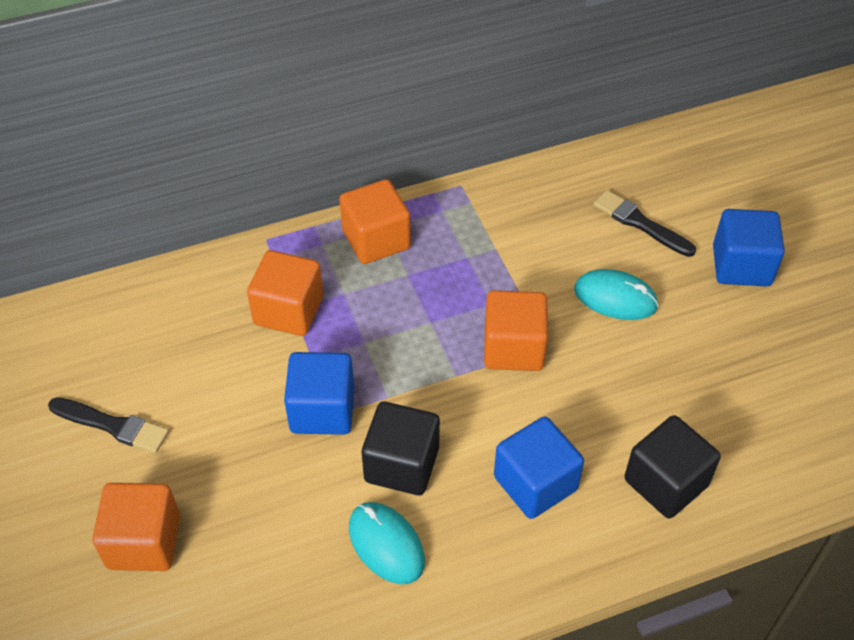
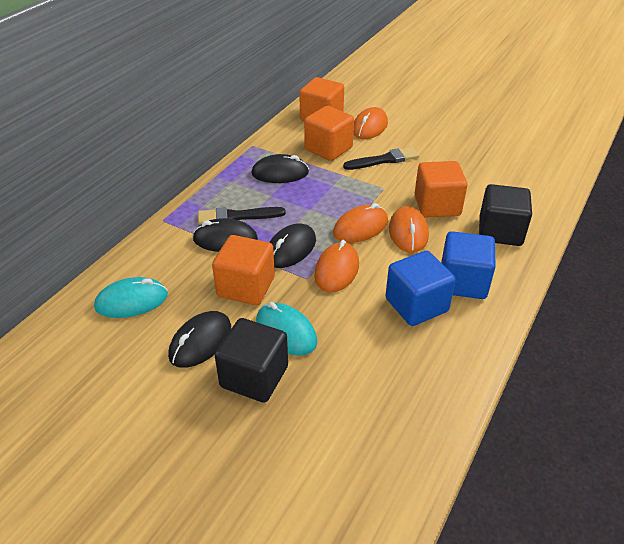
black mouse: 0 -> 4
blue cube: 3 -> 2
orange mouse: 0 -> 4

